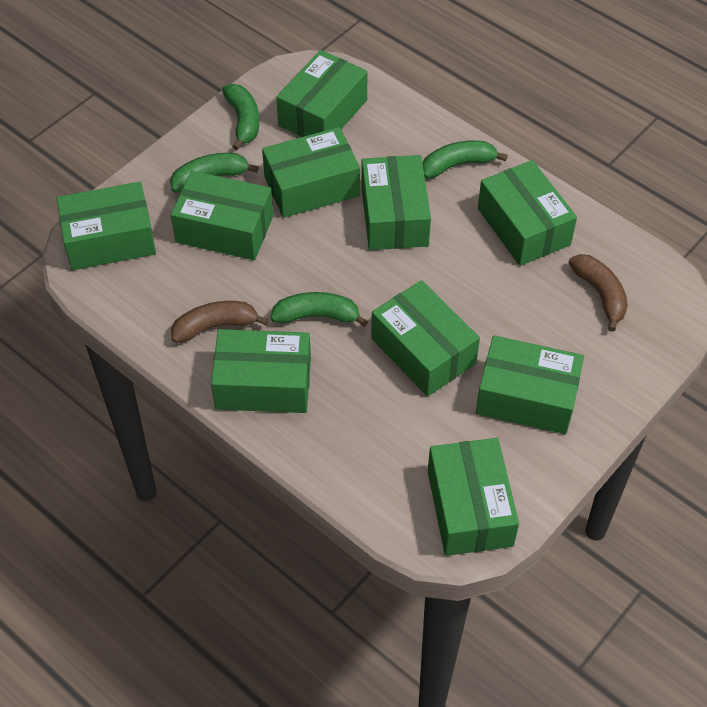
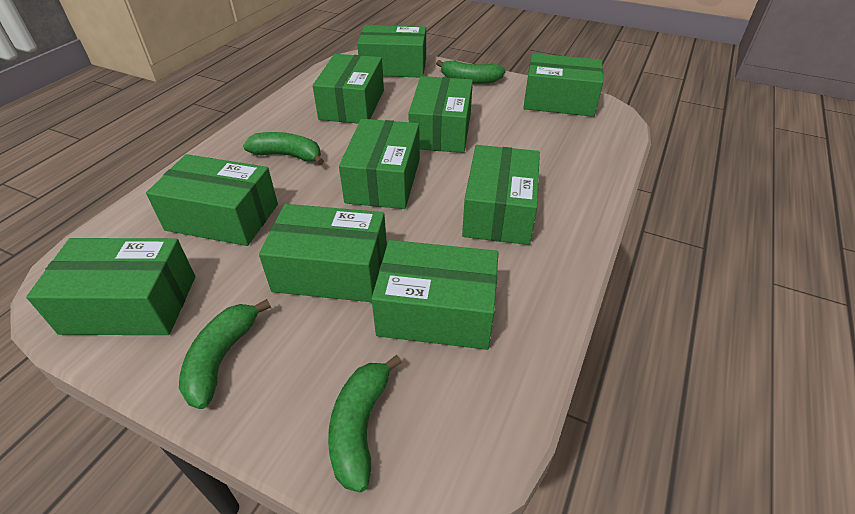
brown banana: 2 -> 0

